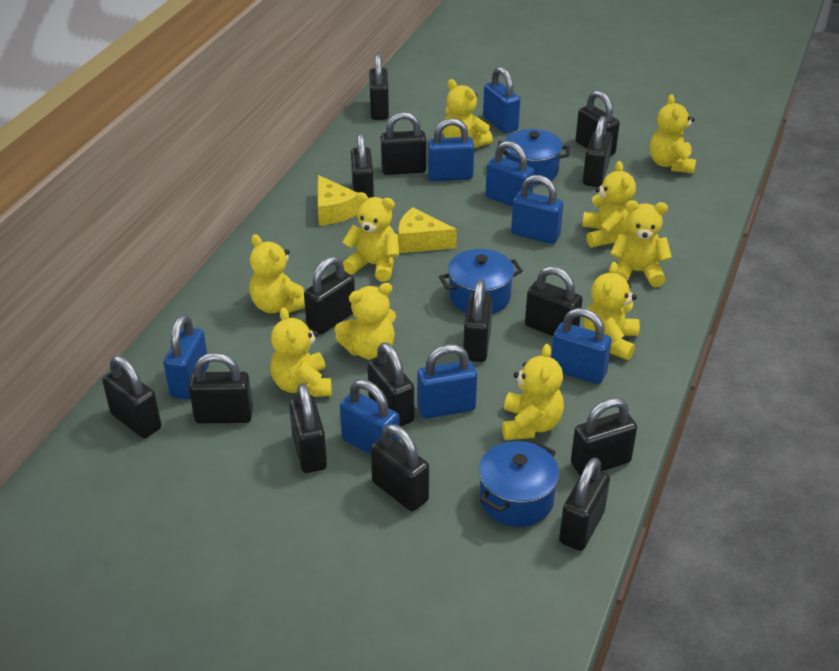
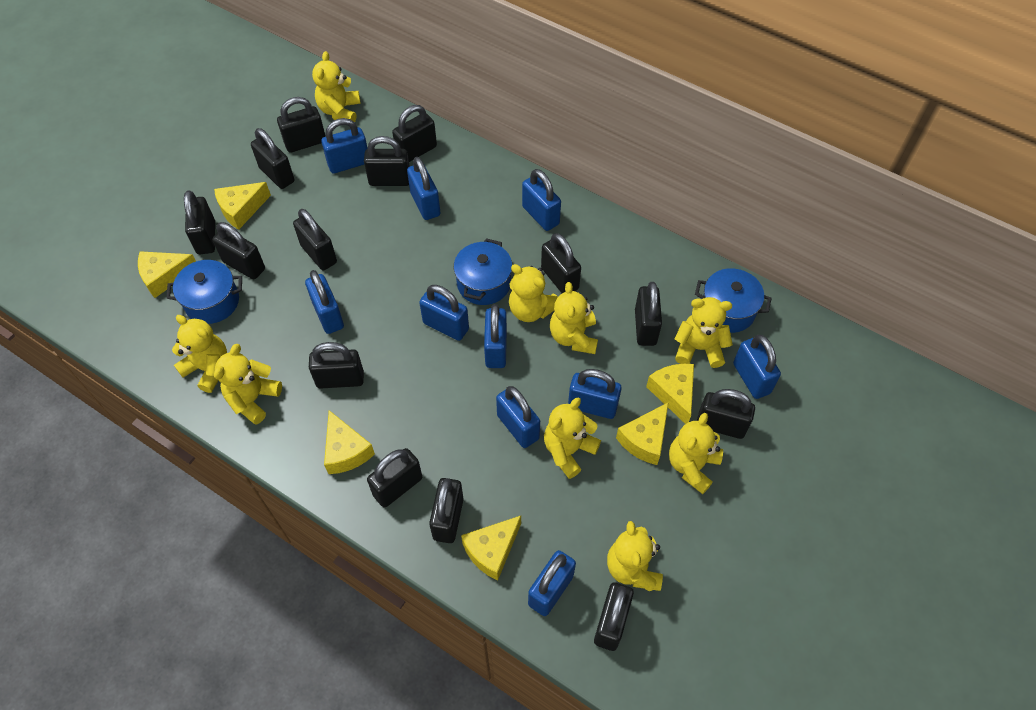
black padlock: 15 -> 14
blue padlock: 8 -> 10
yellow cheese: 2 -> 6
yellow teddy bear: 10 -> 9

